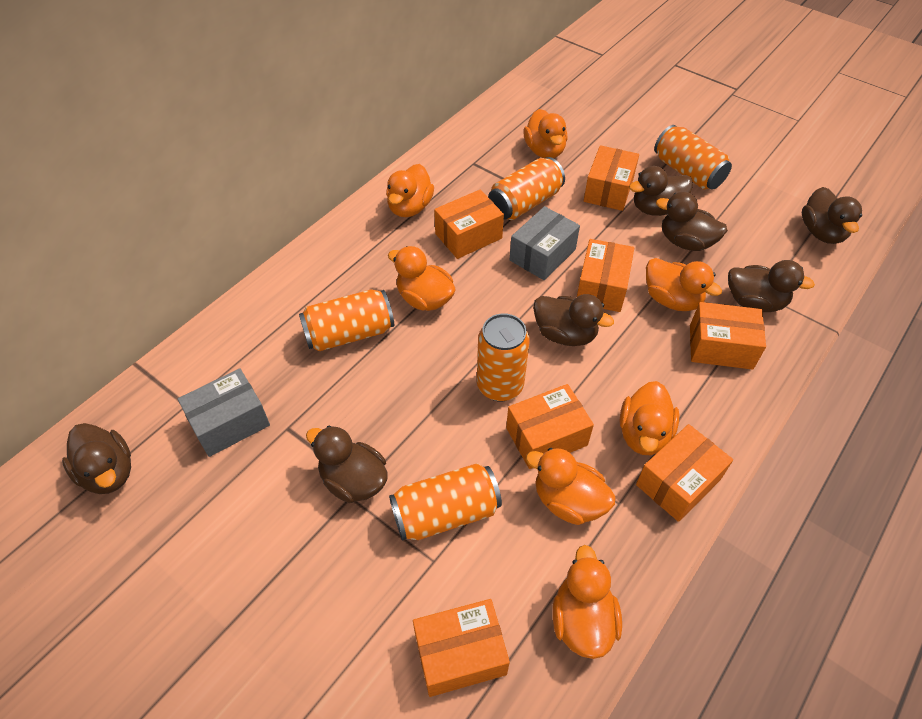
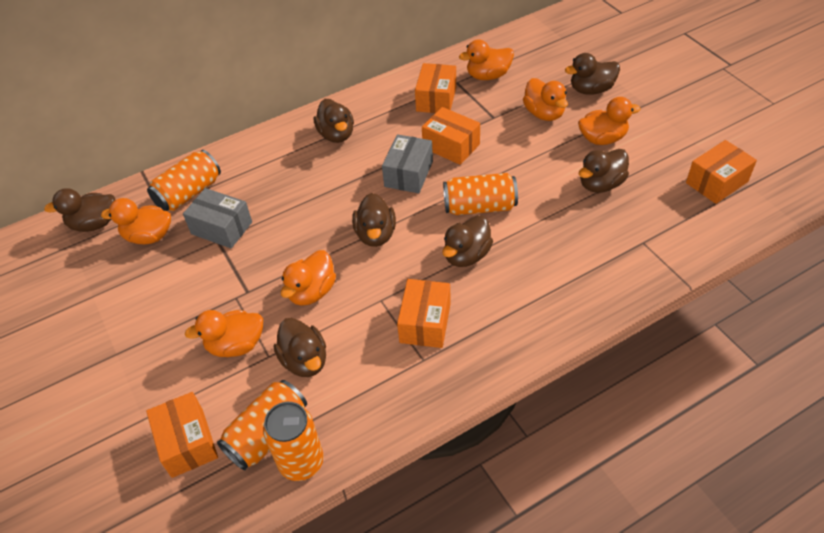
orange box: 7 -> 5
orange can: 5 -> 4
orange duck: 7 -> 6

